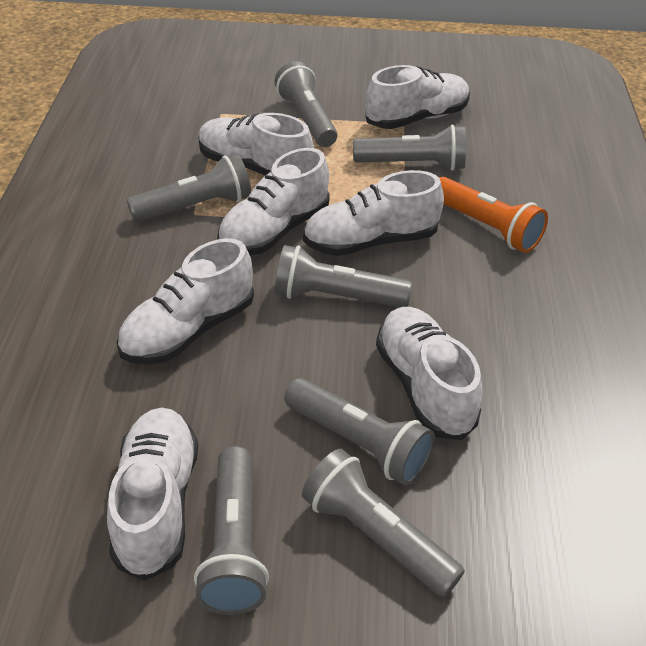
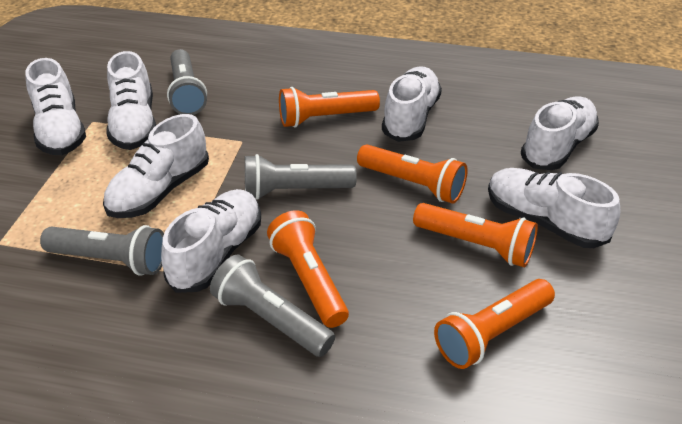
grey flashlight: 7 -> 4
orange flashlight: 1 -> 5

